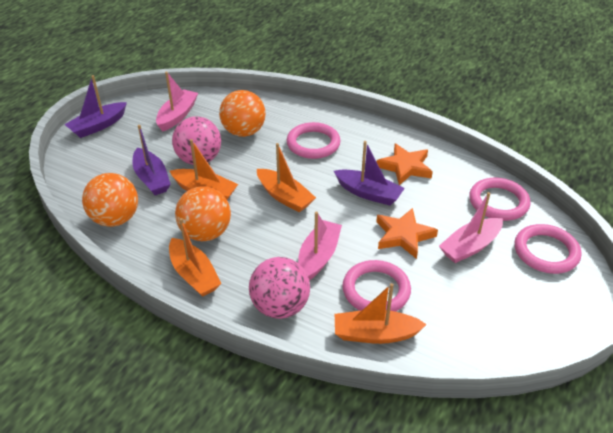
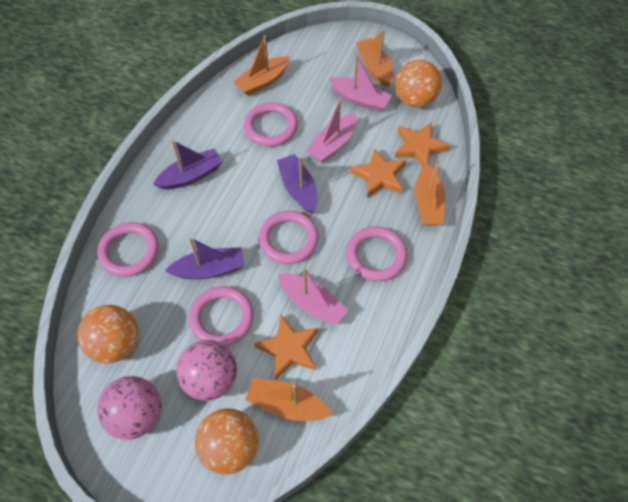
orange star: 2 -> 3
pink ring: 4 -> 5

